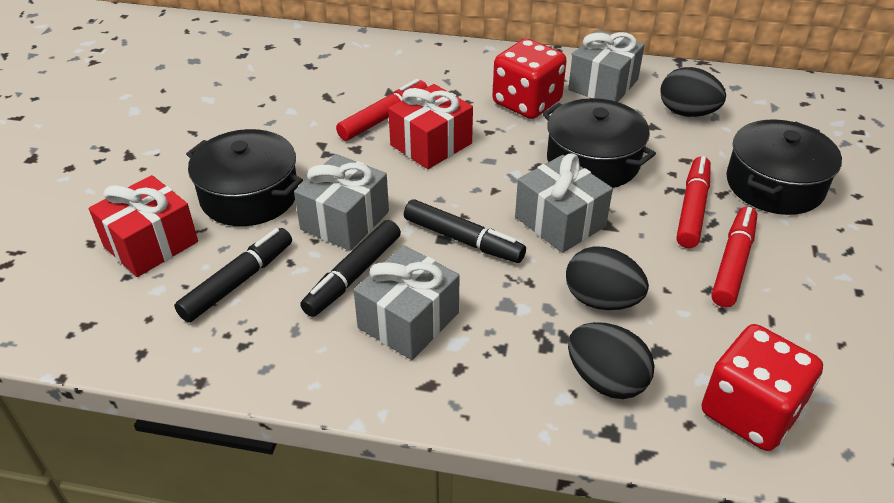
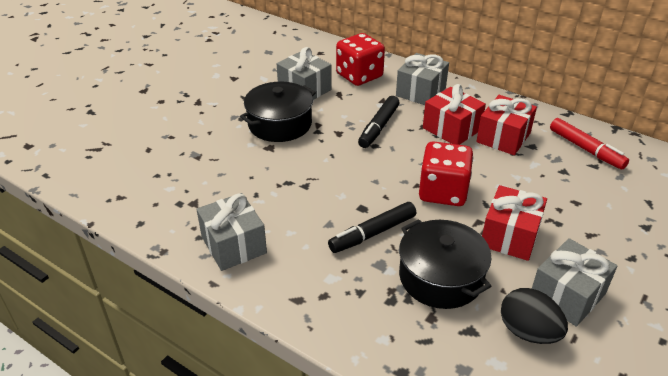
black egg: 3 -> 1
black marker: 3 -> 2
black pot: 3 -> 2
red gift: 2 -> 3
red marker: 3 -> 1

